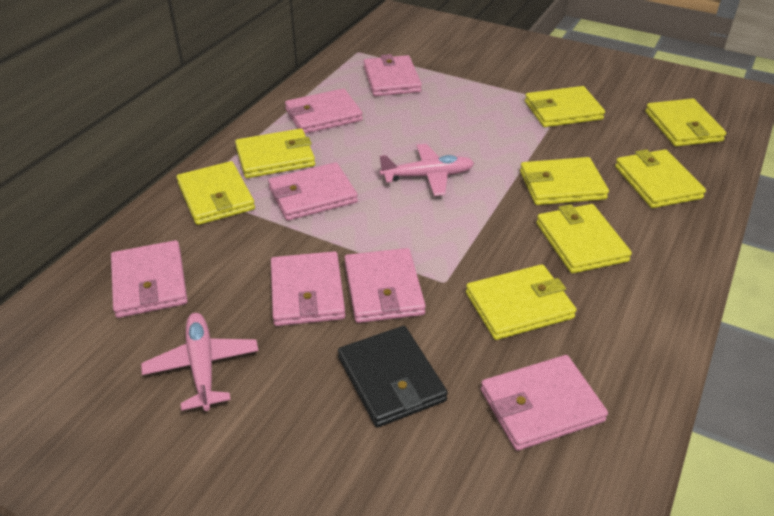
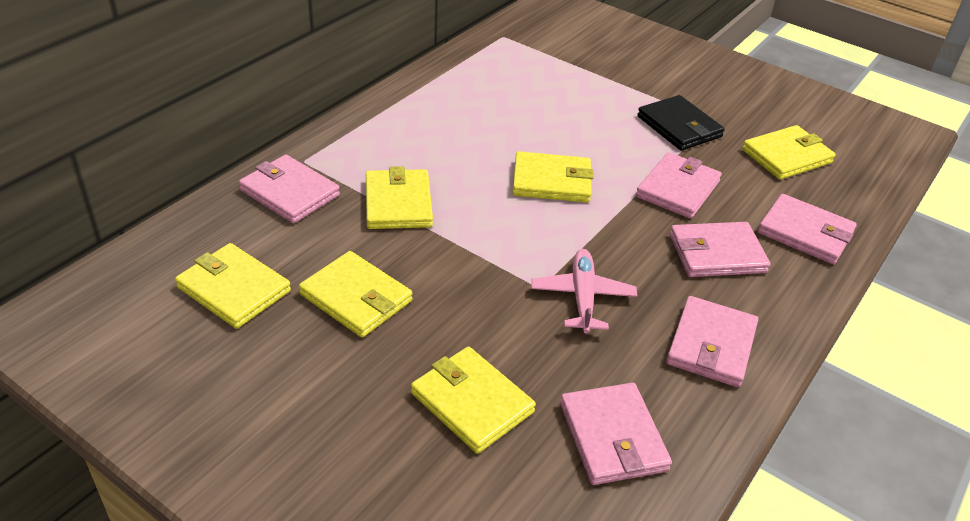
pink plane: 2 -> 1
pink wallet: 7 -> 6
yellow wallet: 8 -> 6

